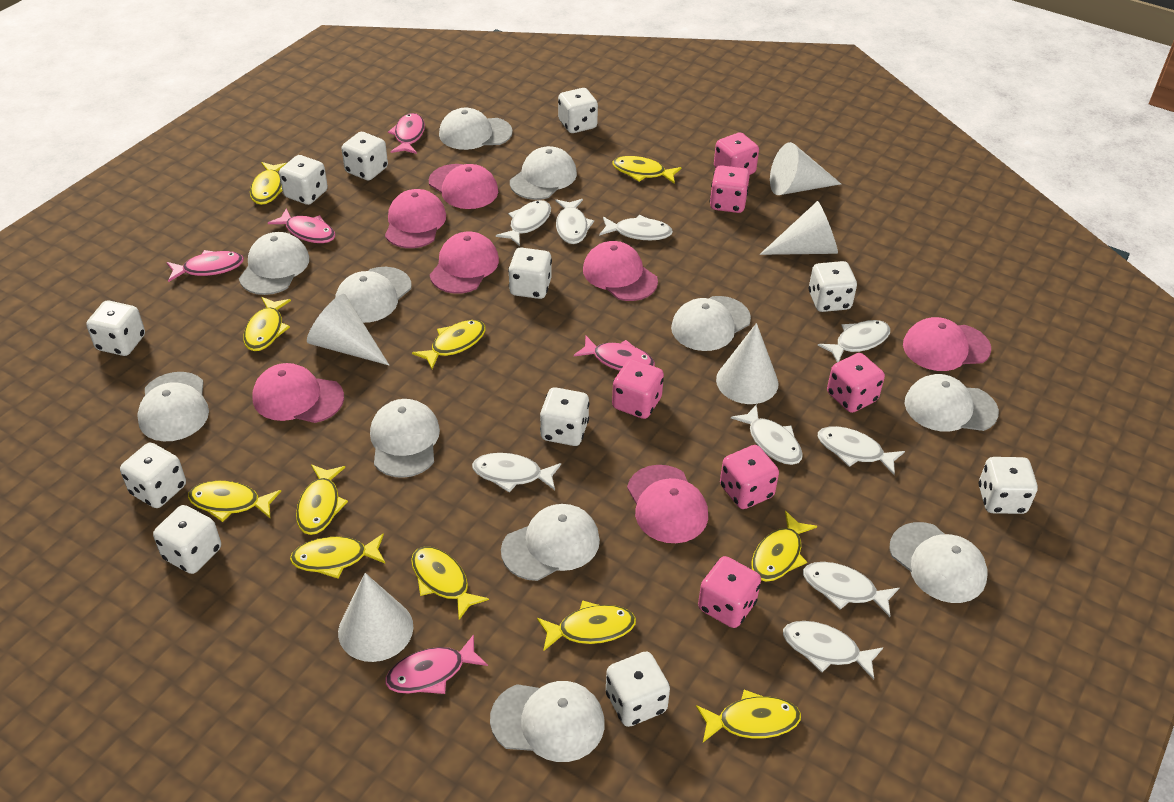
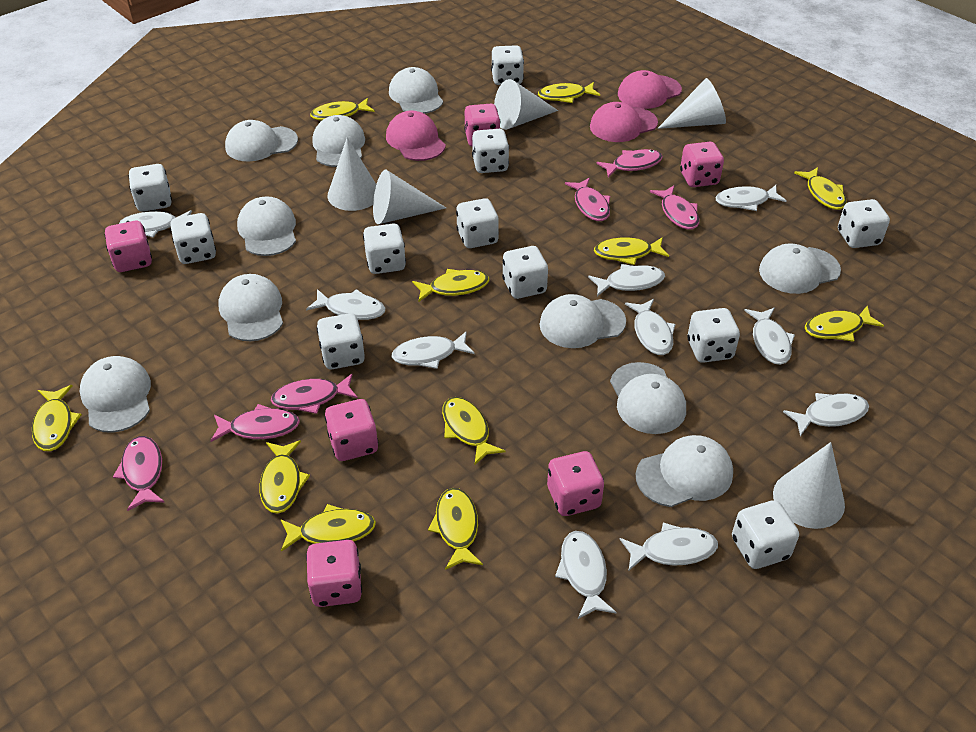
pink cap: 7 -> 3
pink fish: 5 -> 6
white cap: 11 -> 10
white fish: 9 -> 10

